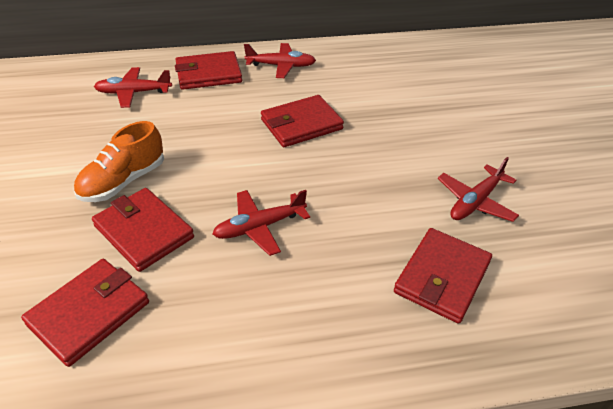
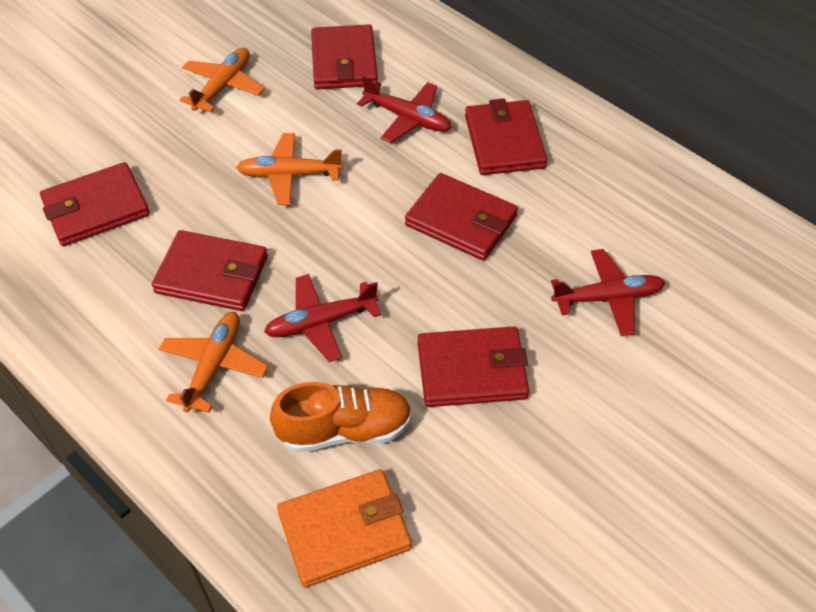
orange plane: 0 -> 3
orange wallet: 0 -> 1
red plane: 4 -> 3
red wallet: 5 -> 6

